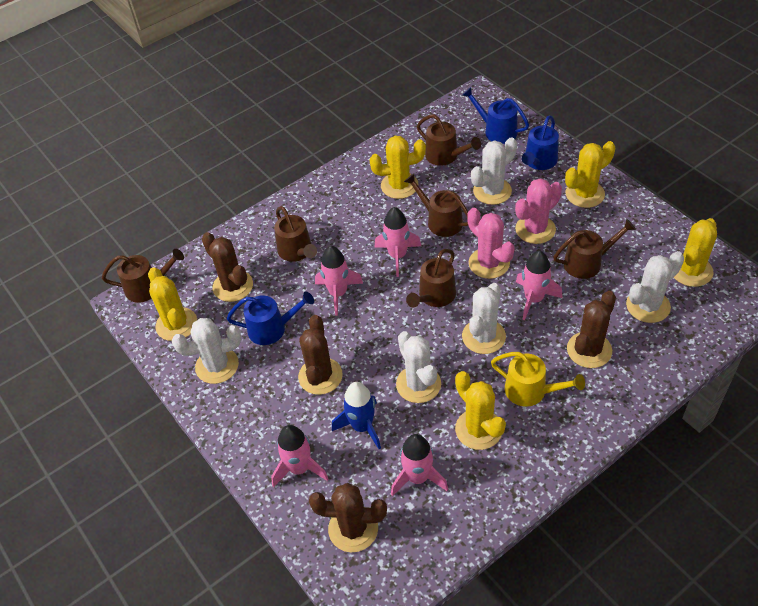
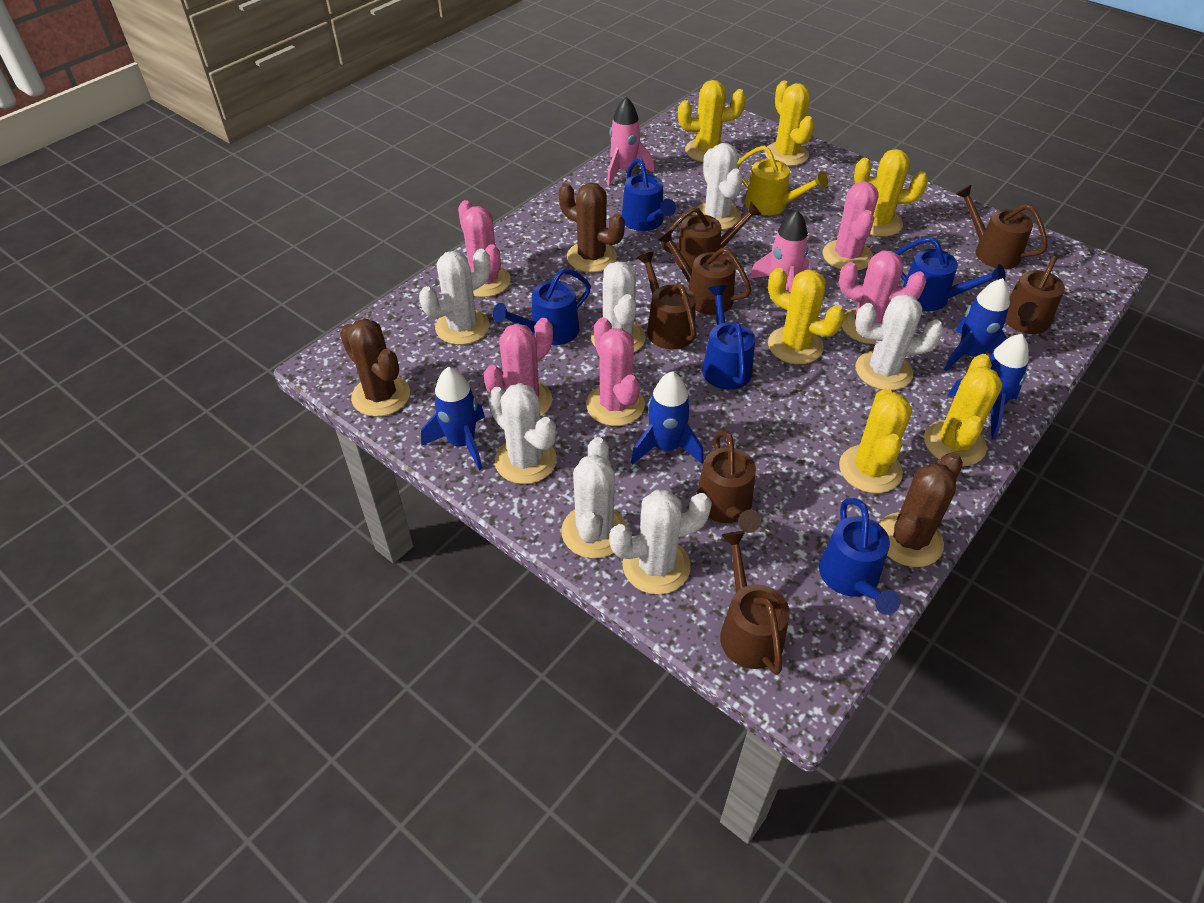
blue rocket: 1 -> 4
blue watering can: 3 -> 5
brown cactus: 4 -> 3
brown watering can: 6 -> 7
pink cactus: 2 -> 5
pink rocket: 5 -> 2
white cactus: 5 -> 7
yellow cactus: 5 -> 6

